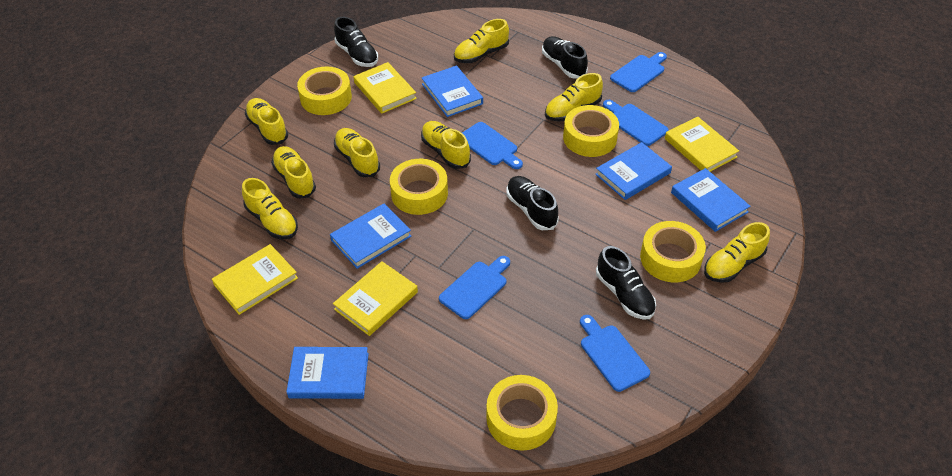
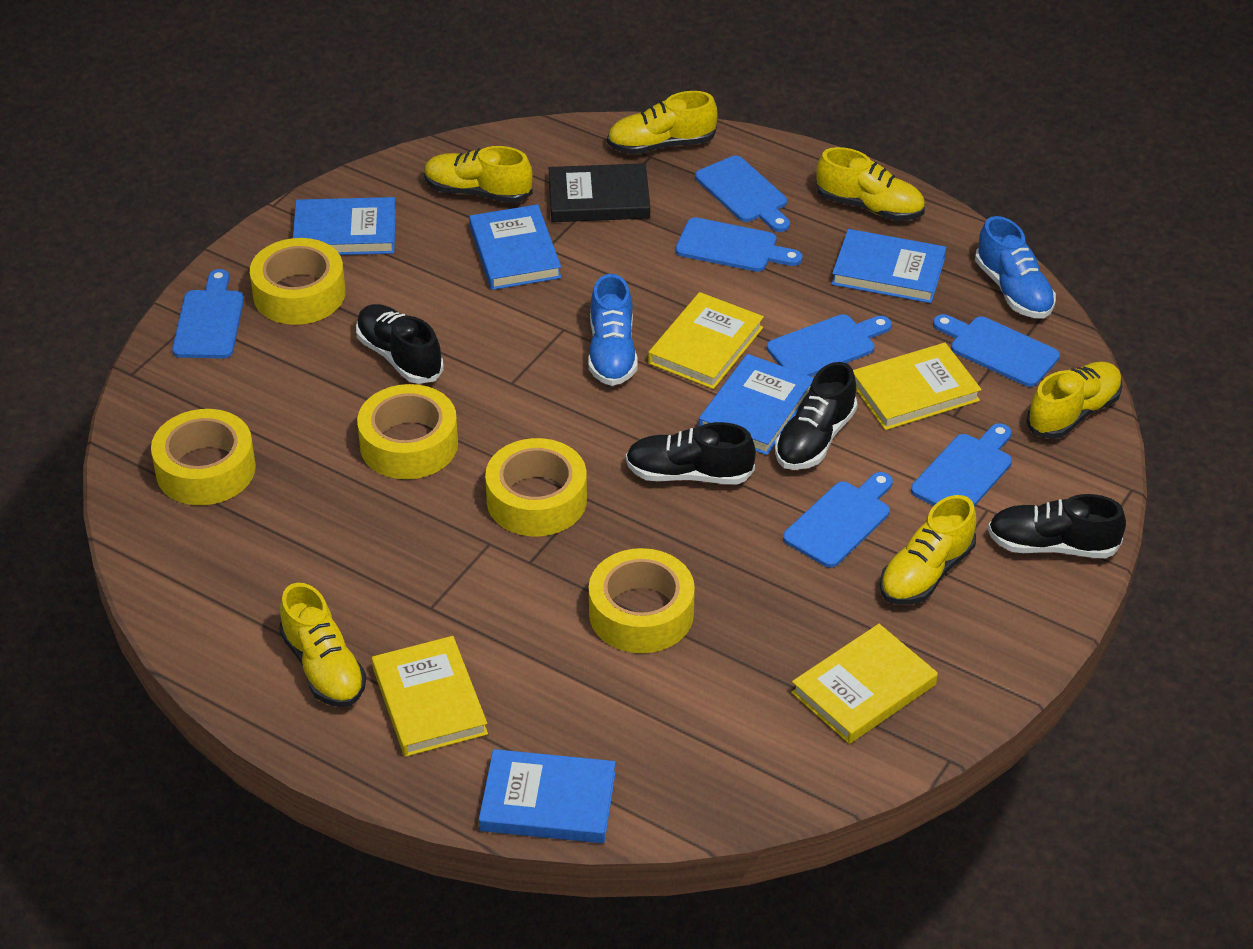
black book: 0 -> 1
blue cutting board: 5 -> 7
blue shoe: 0 -> 2
yellow shoe: 8 -> 6

